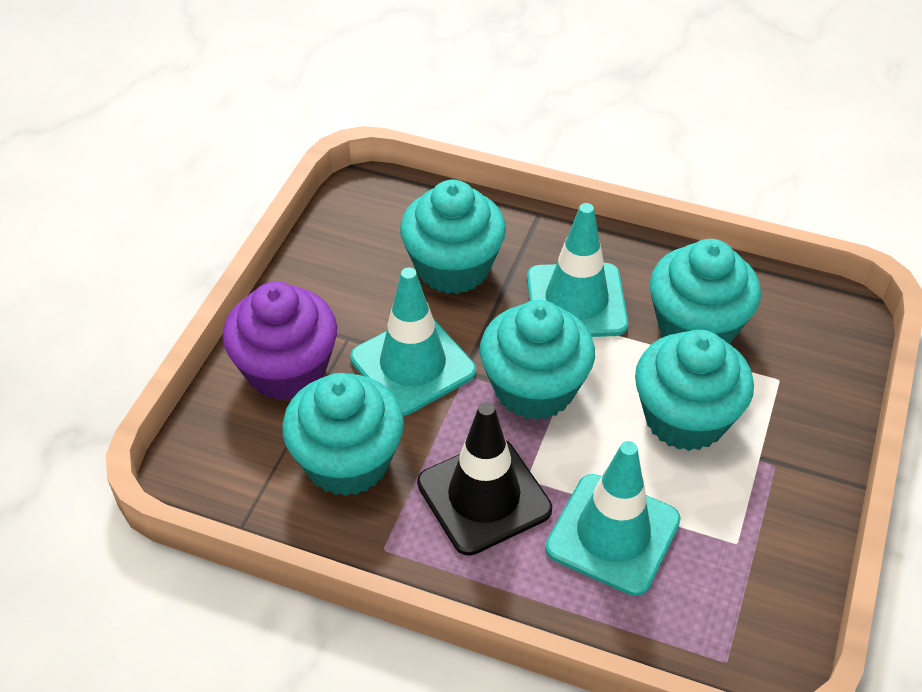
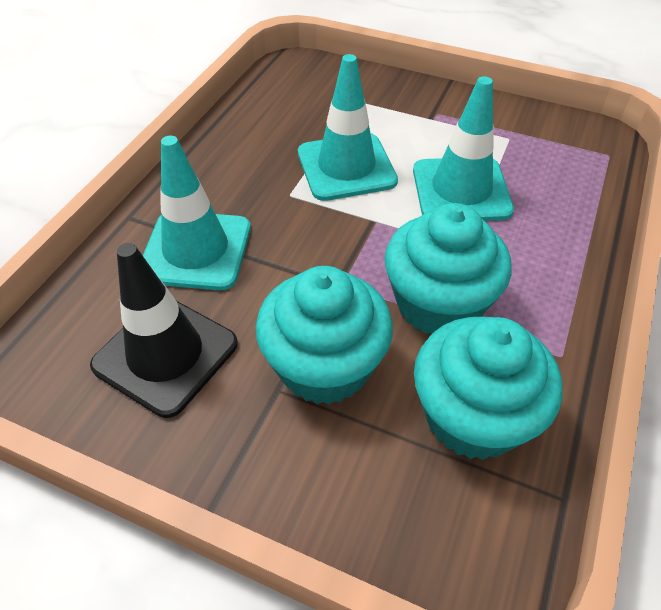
purple cupcake: 1 -> 0
turquoise cupcake: 5 -> 3

